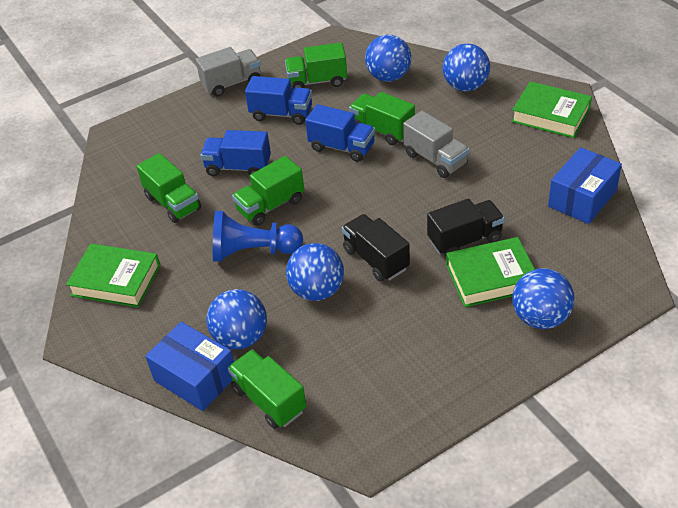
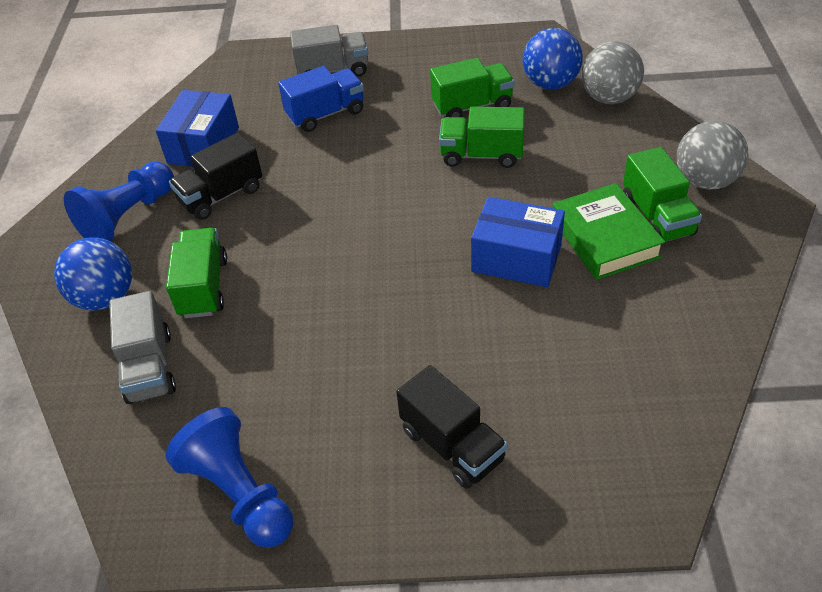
blue ball: 5 -> 2
blue pawn: 1 -> 2
blue truck: 3 -> 1
green book: 3 -> 1
green truck: 5 -> 4
grey ball: 0 -> 2

